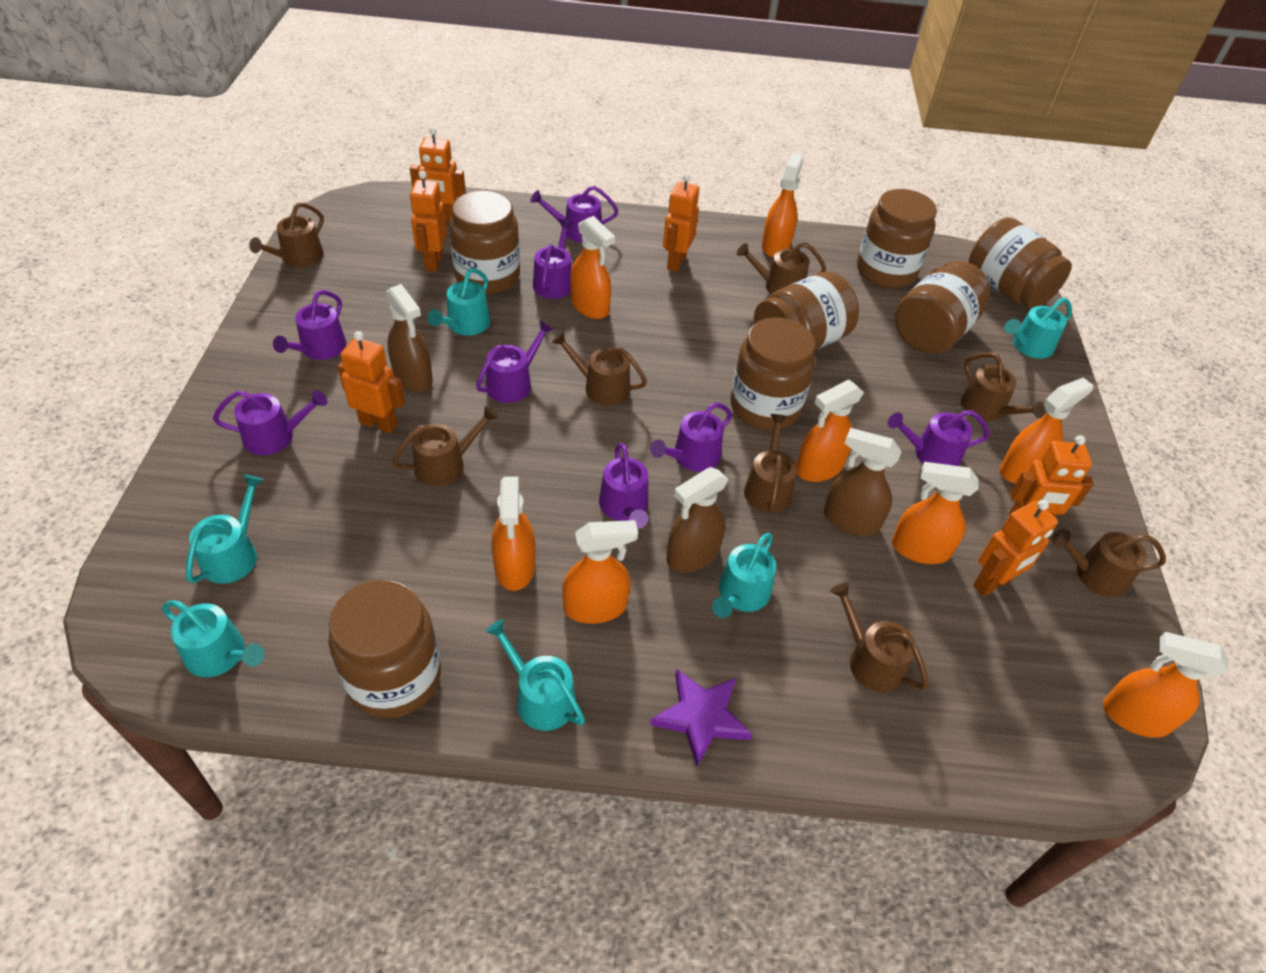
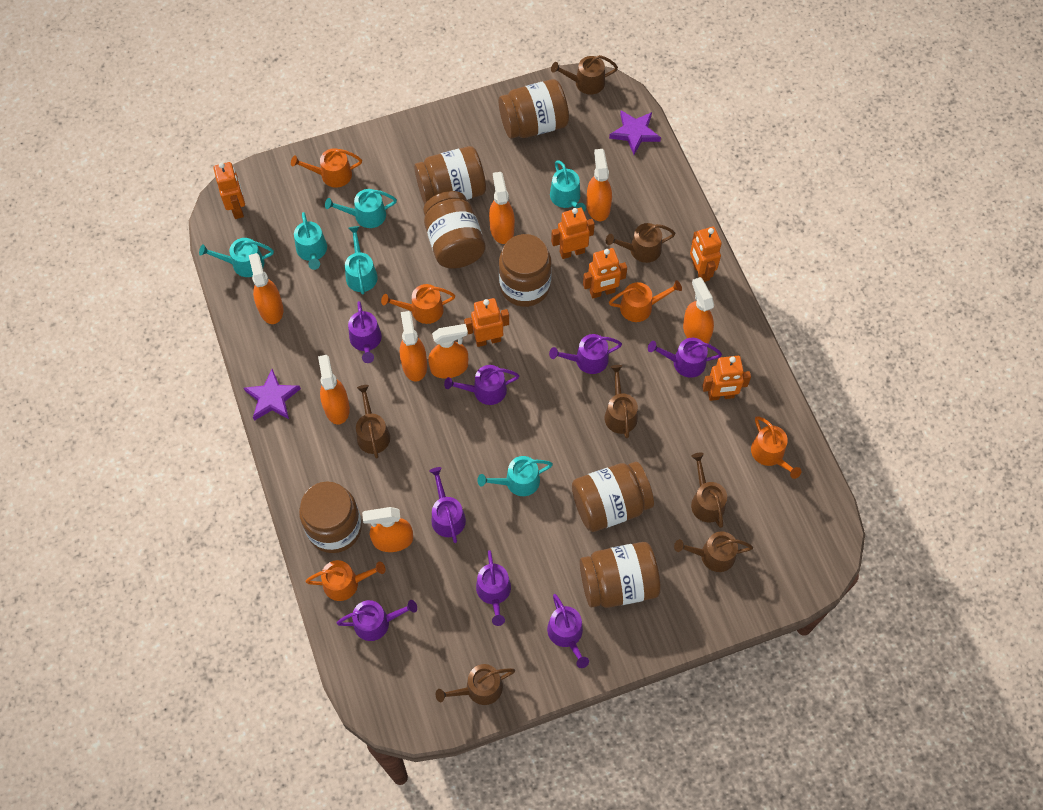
brown spray bottle: 3 -> 0
brown watering can: 8 -> 7
orange watering can: 0 -> 5
purple star: 1 -> 2

